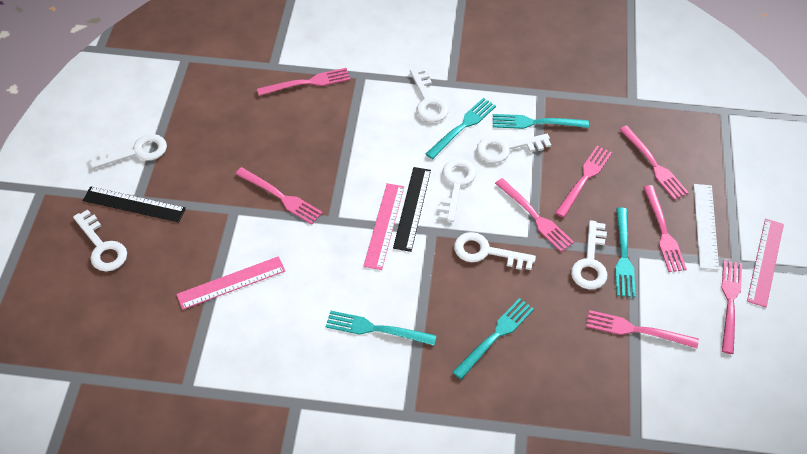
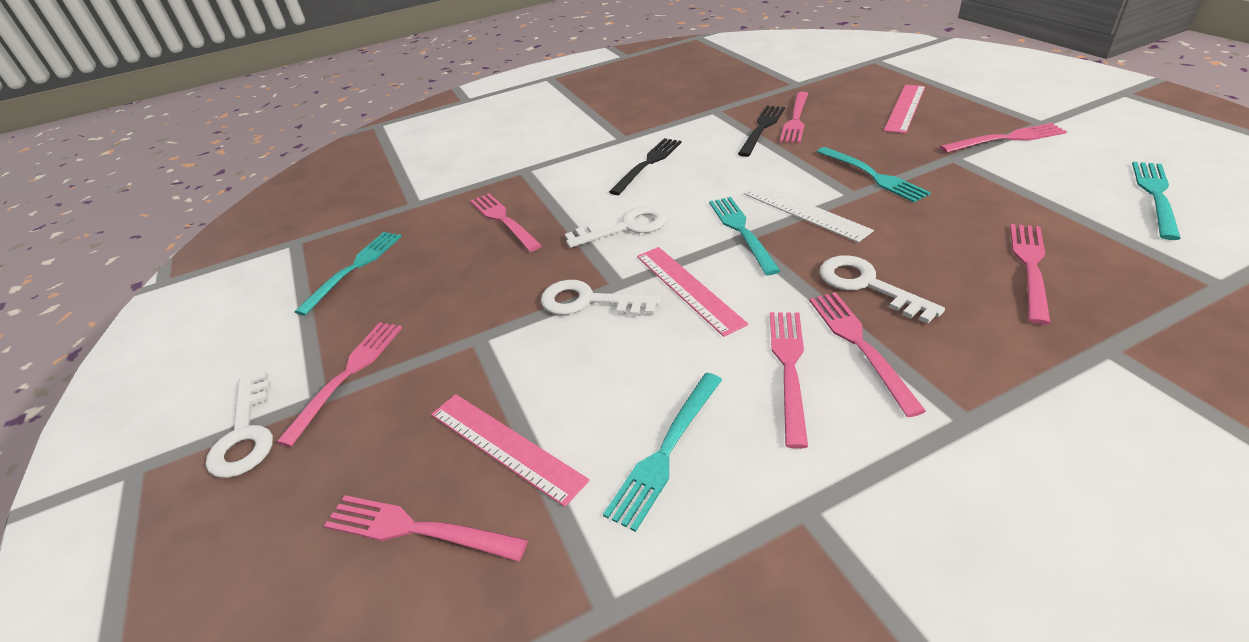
black fork: 0 -> 2
black ruler: 2 -> 0
white key: 7 -> 4

